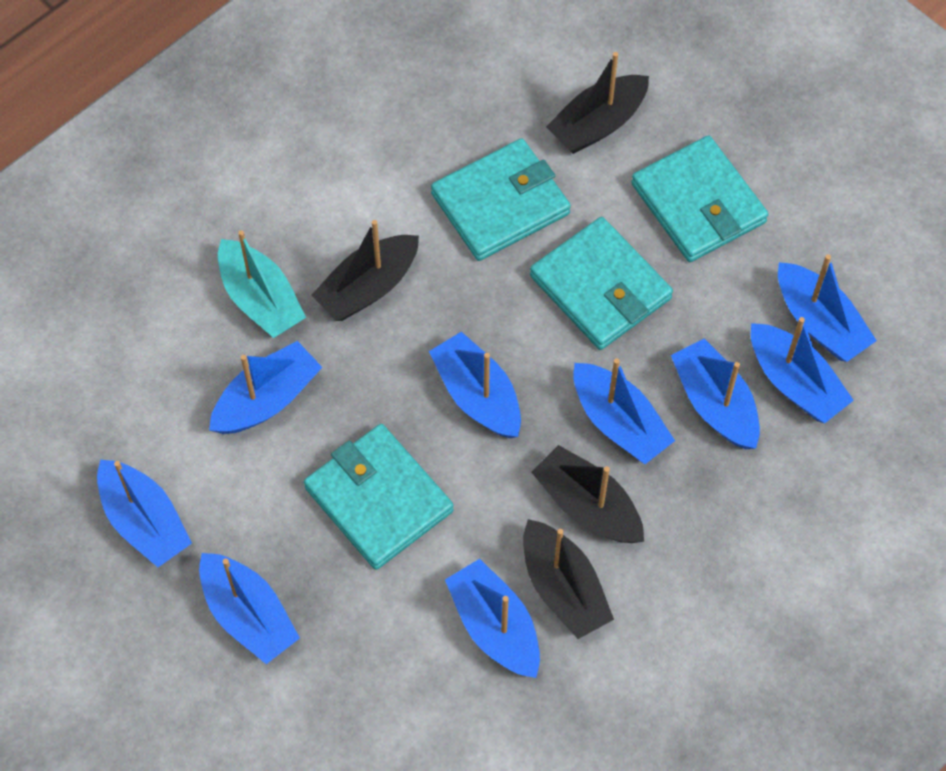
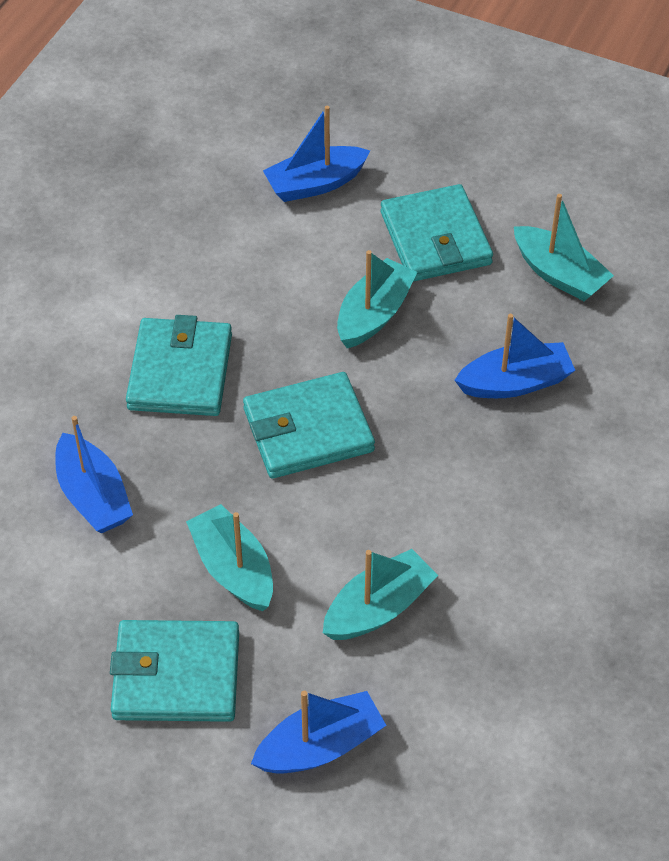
black boat: 4 -> 0
blue boat: 9 -> 4
turquoise boat: 1 -> 4

